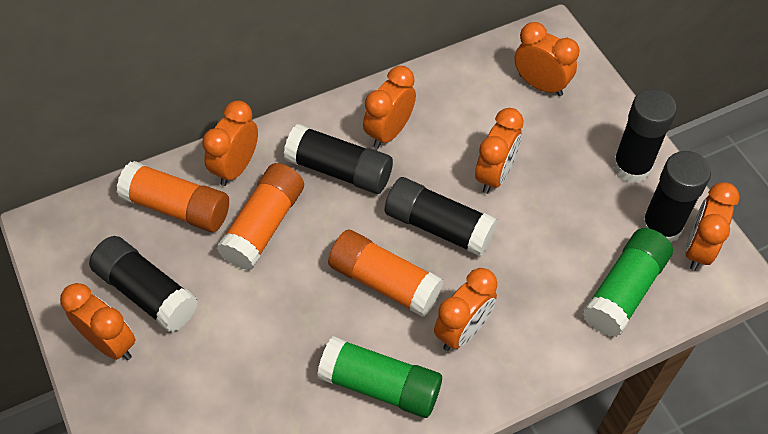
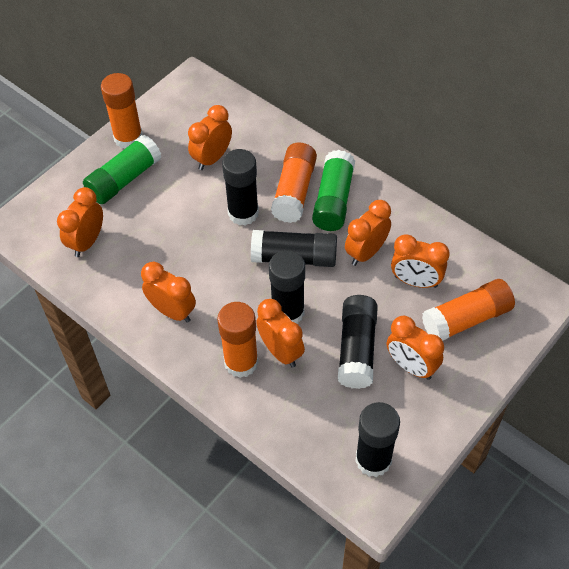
orange glue stick: 3 -> 4

